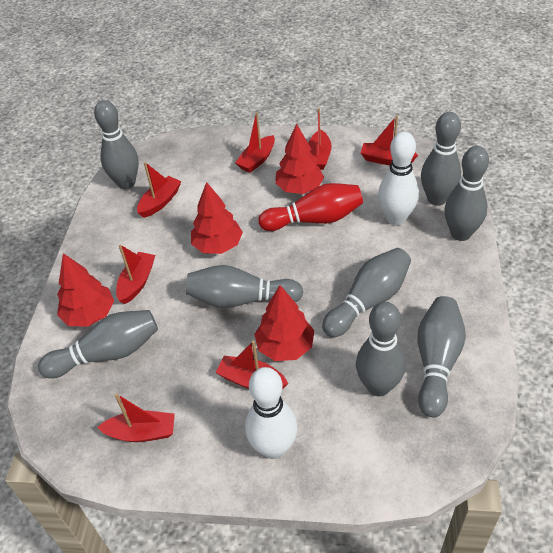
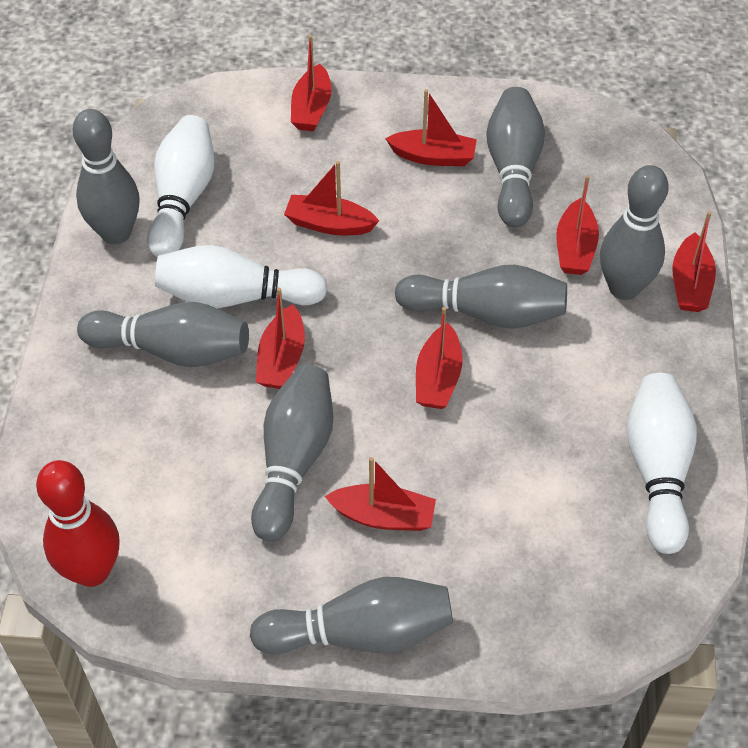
grey bowling pin: 8 -> 7
red boat: 7 -> 8
red tree: 4 -> 0
white bowling pin: 2 -> 3

